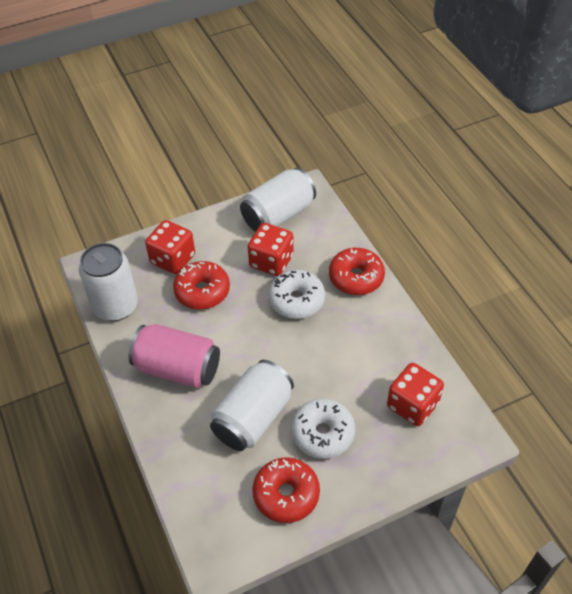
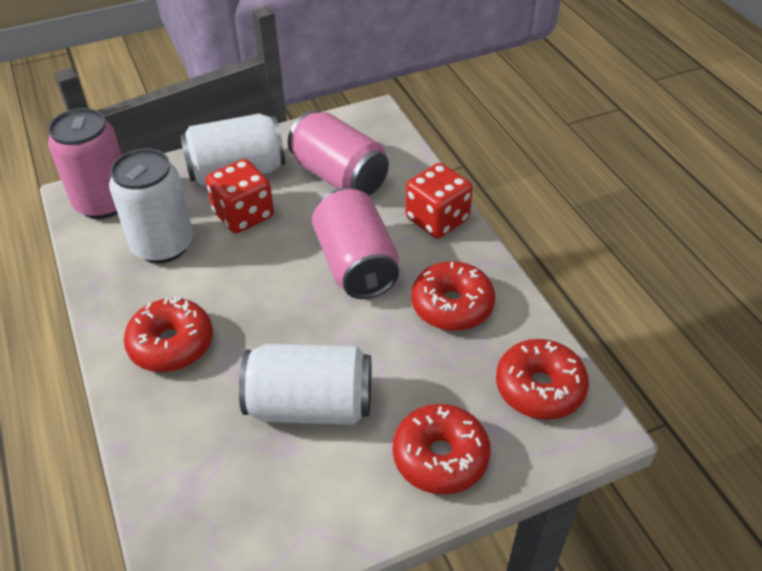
pink can: 1 -> 3
red dice: 3 -> 2
red donut: 3 -> 4
white donut: 2 -> 0

